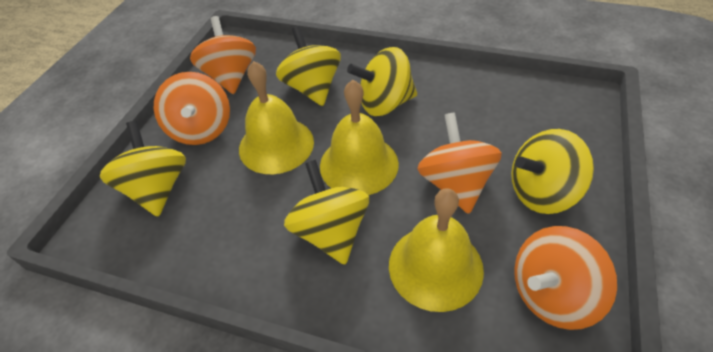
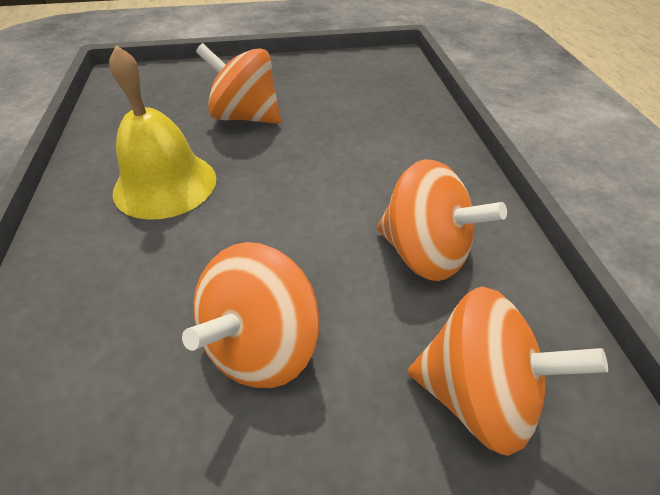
yellow bell: 3 -> 1
yellow spinning top: 5 -> 0

